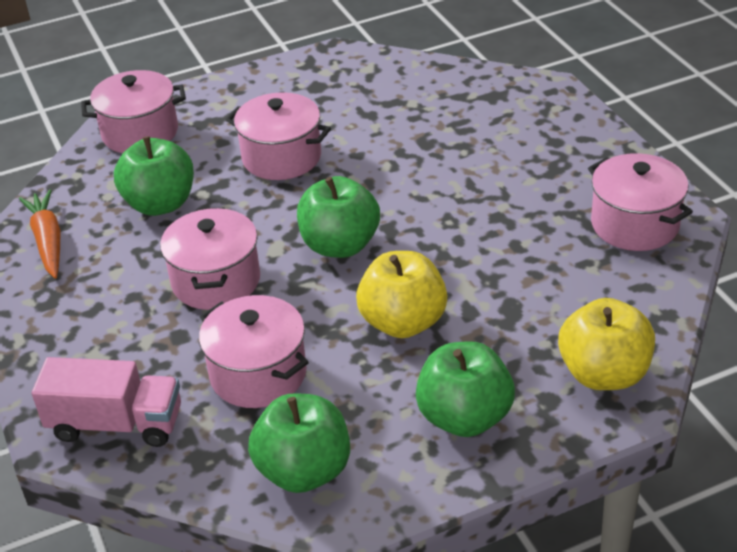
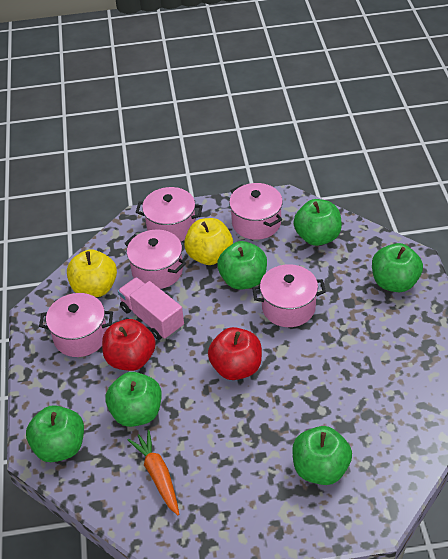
green apple: 4 -> 6
red apple: 0 -> 2

